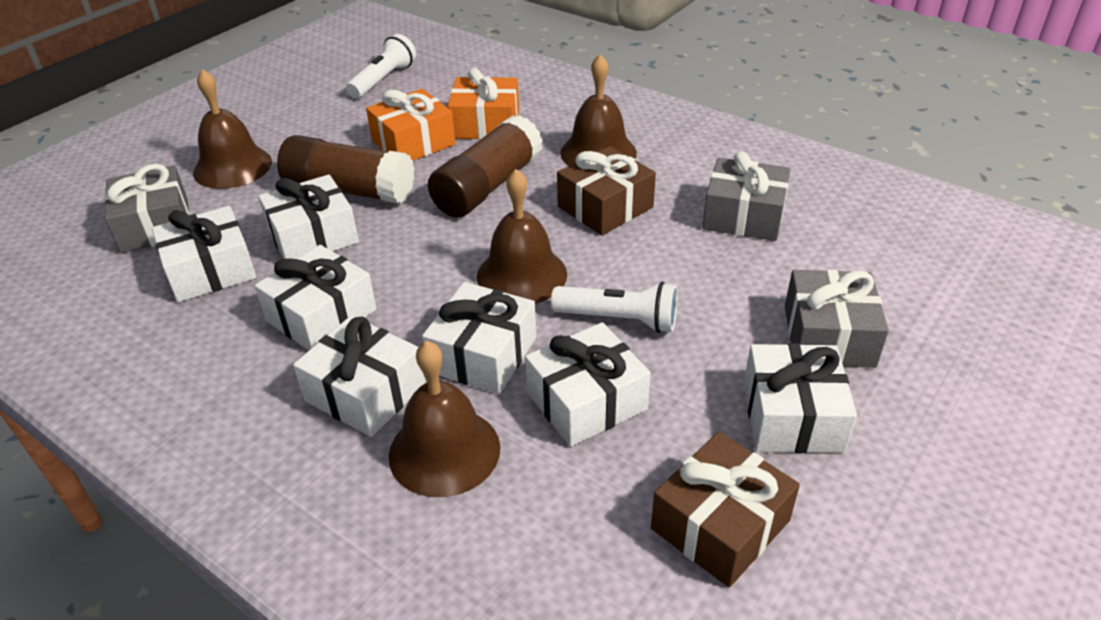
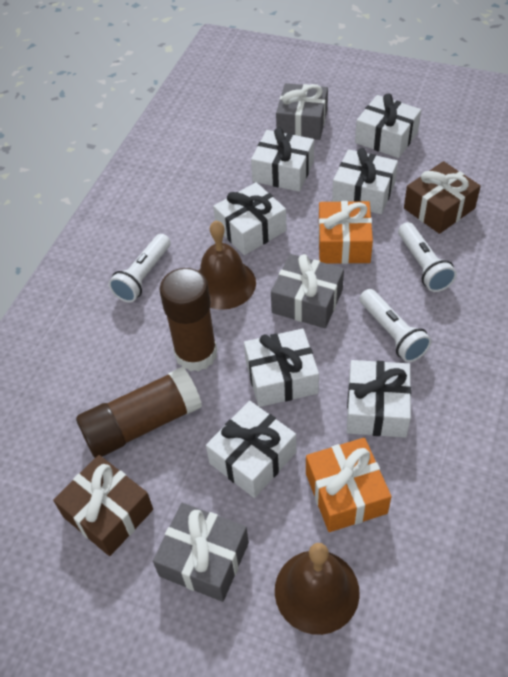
brown bell: 4 -> 2
white flashlight: 2 -> 3

